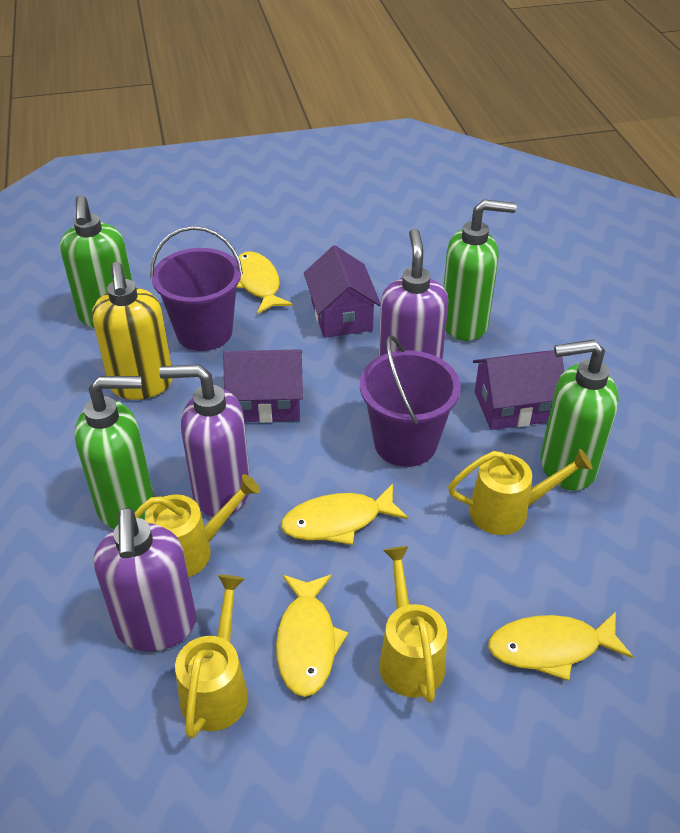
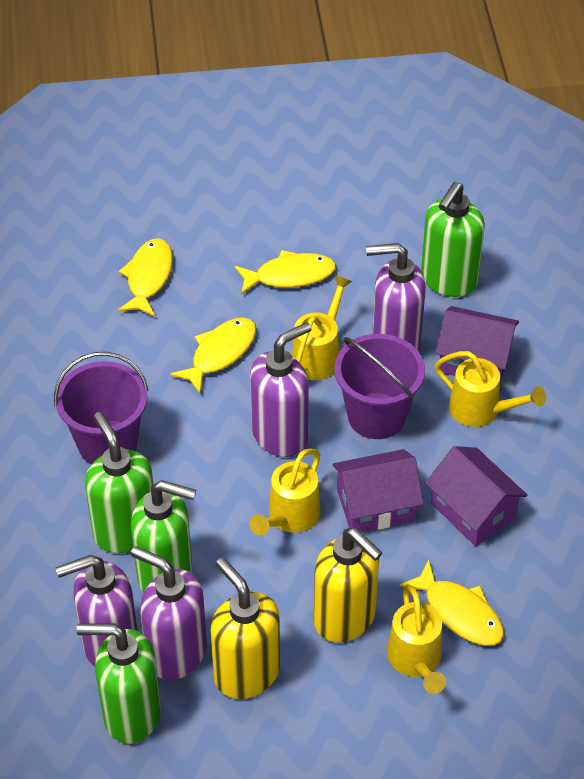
purple soap dispenser: 3 -> 4
yellow soap dispenser: 1 -> 2

